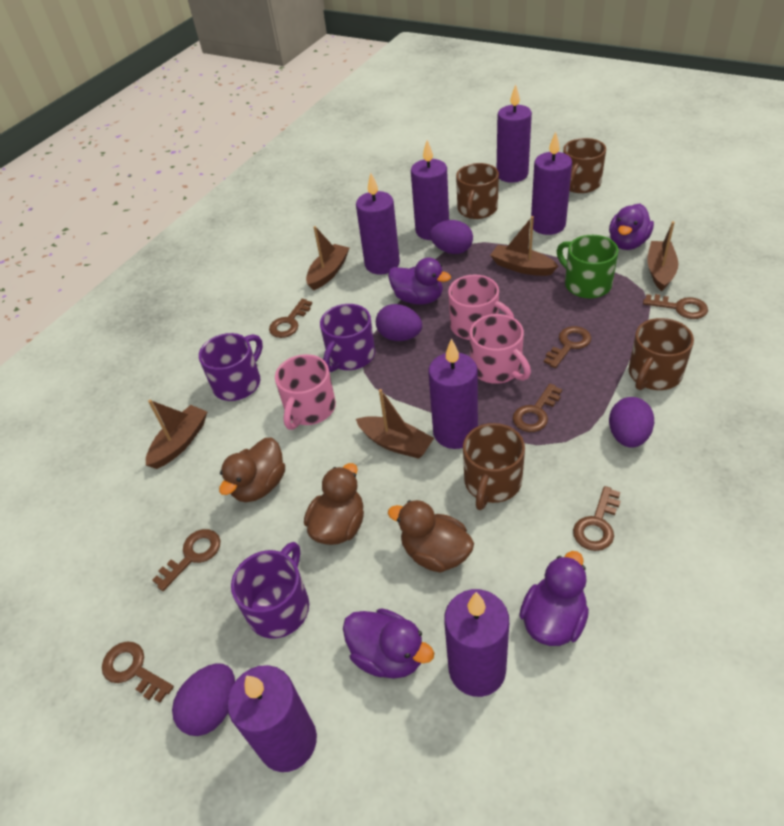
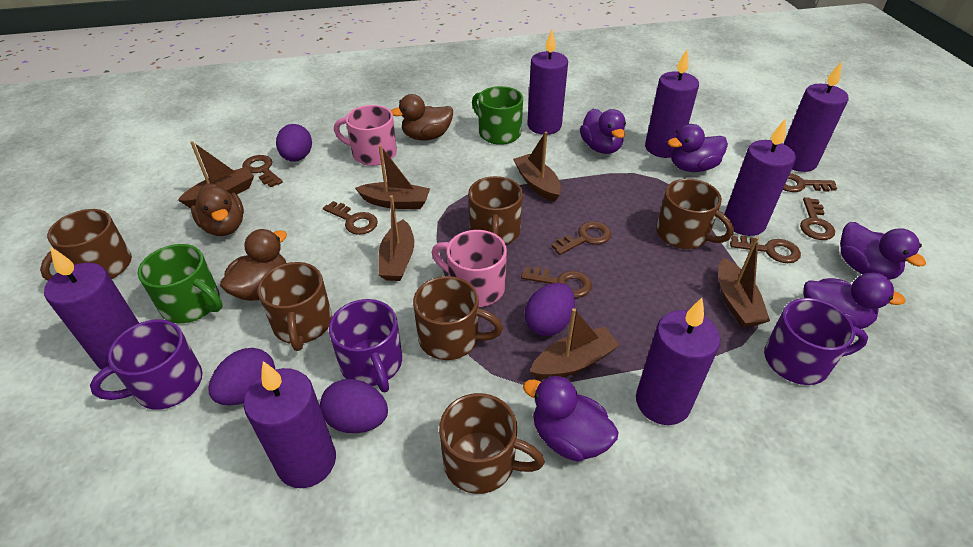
brown boat: 5 -> 6
brown mug: 4 -> 6
green mug: 1 -> 2
pink mug: 3 -> 2
purple duck: 4 -> 5

